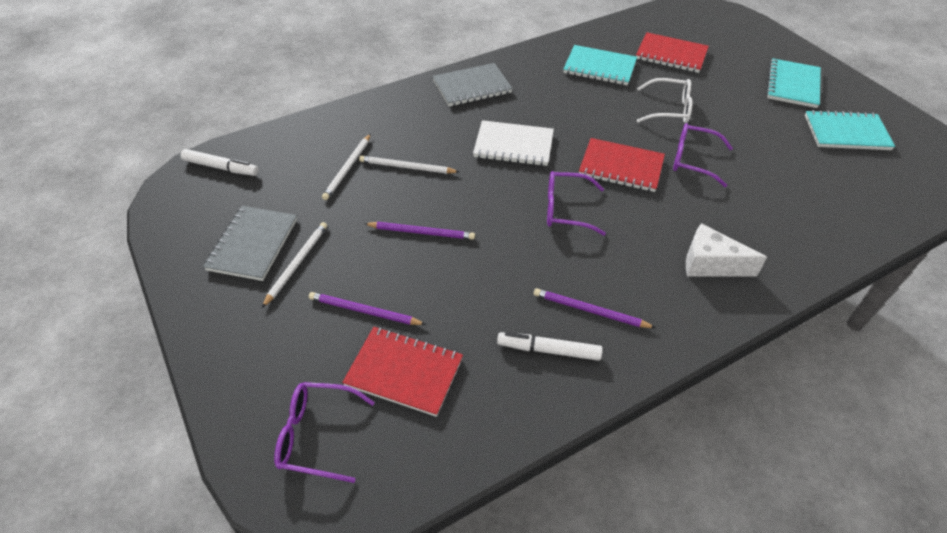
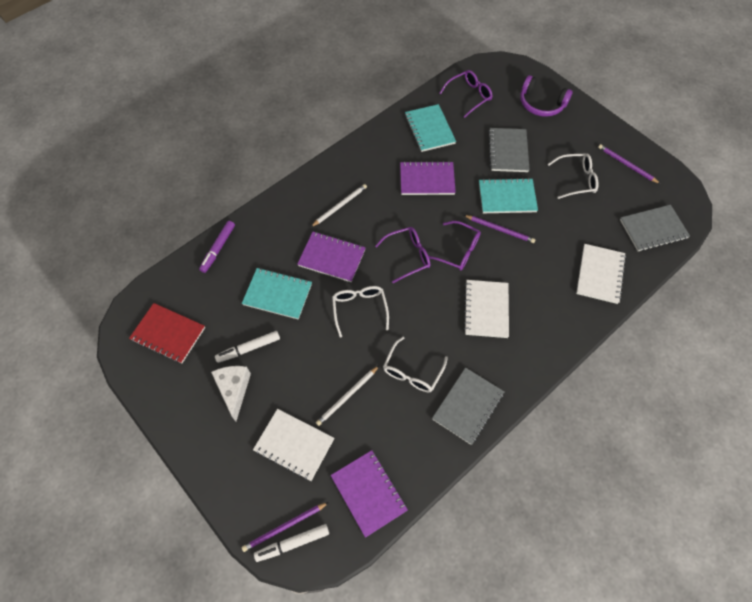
grey notebook: 2 -> 3
purple headphones: 0 -> 1
purple marker: 0 -> 1
purple notebook: 0 -> 3
red notebook: 3 -> 1
white glasses: 1 -> 3
white notebook: 1 -> 3
white pencil: 3 -> 2

